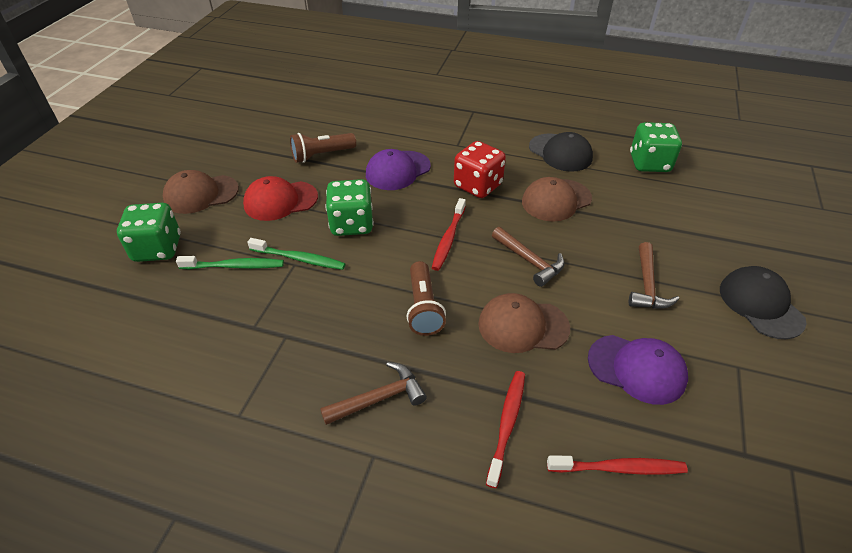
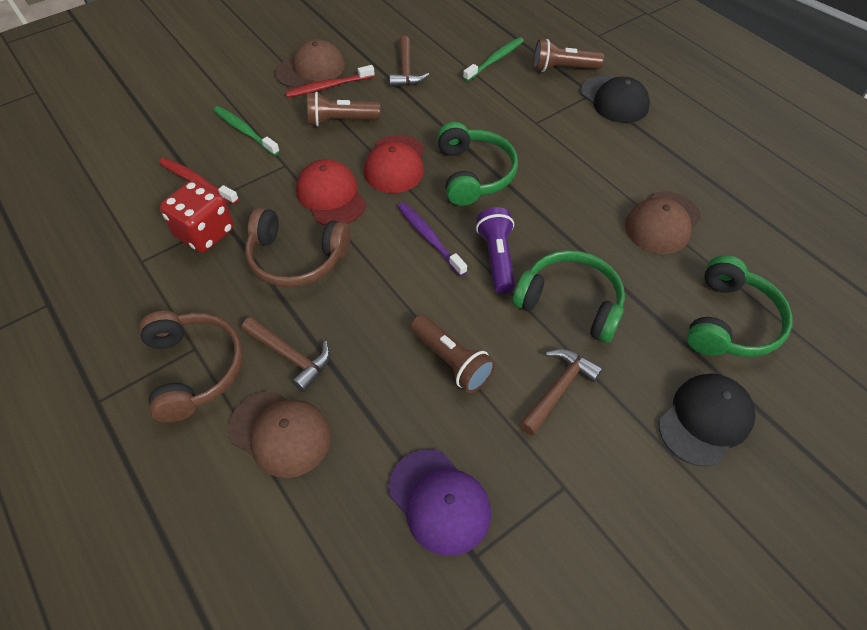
brown flashlight: 2 -> 3
brown headphones: 0 -> 2
green dice: 3 -> 0
green headphones: 0 -> 3
purple cap: 2 -> 1
purple flashlight: 0 -> 1
purple toothbrush: 0 -> 1
red cap: 1 -> 2
red toothbrush: 3 -> 2

